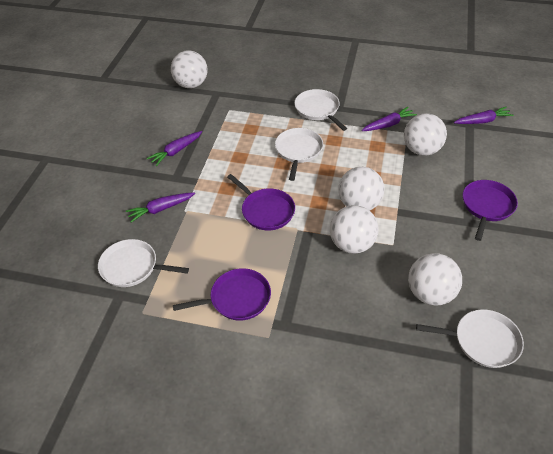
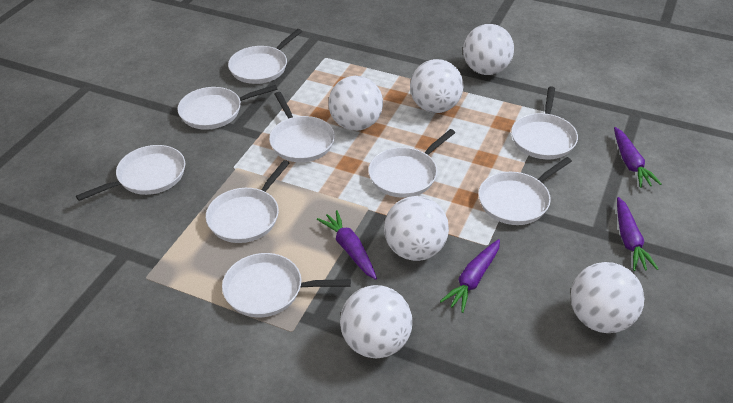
purple pan: 3 -> 0
white ball: 5 -> 6
white pan: 4 -> 9

